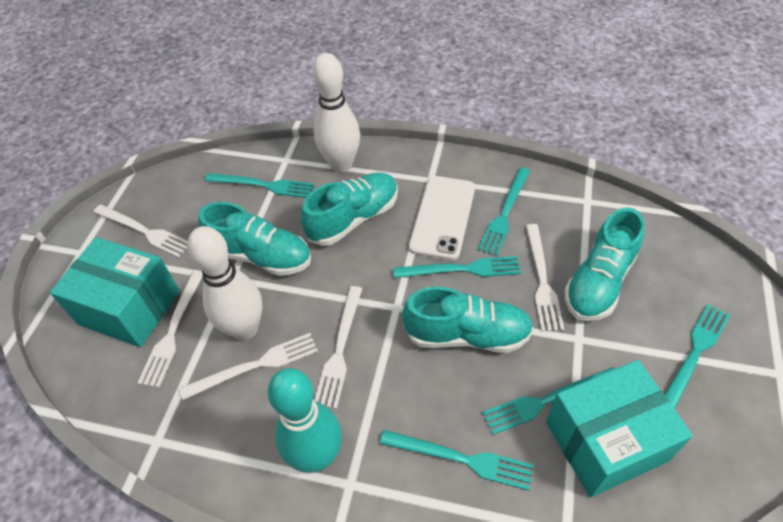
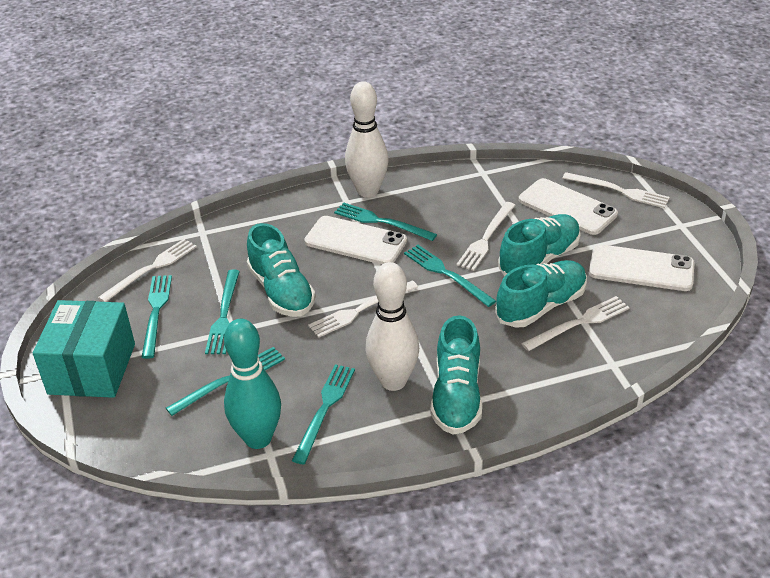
turquoise box: 2 -> 1
white phone: 1 -> 3

